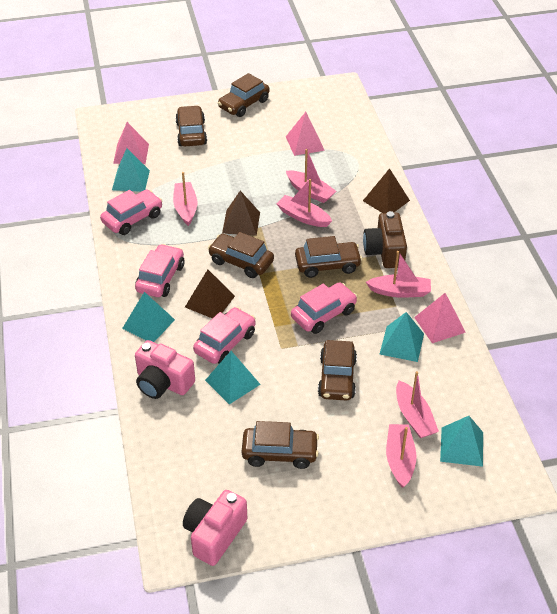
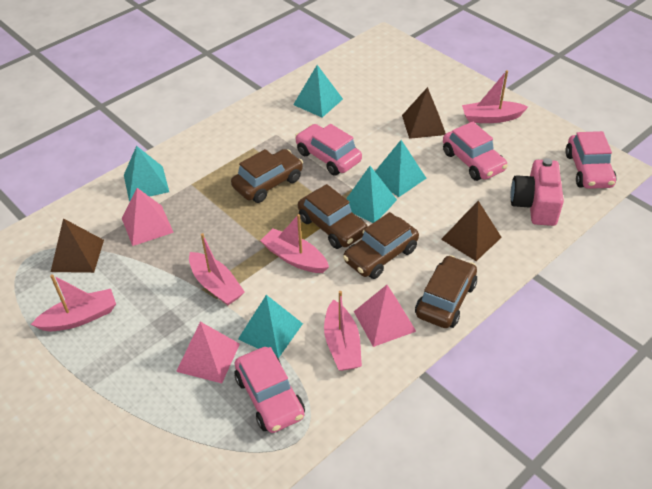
brown camera: 1 -> 0
brown car: 6 -> 4
pink boat: 6 -> 5
pink camera: 2 -> 1

